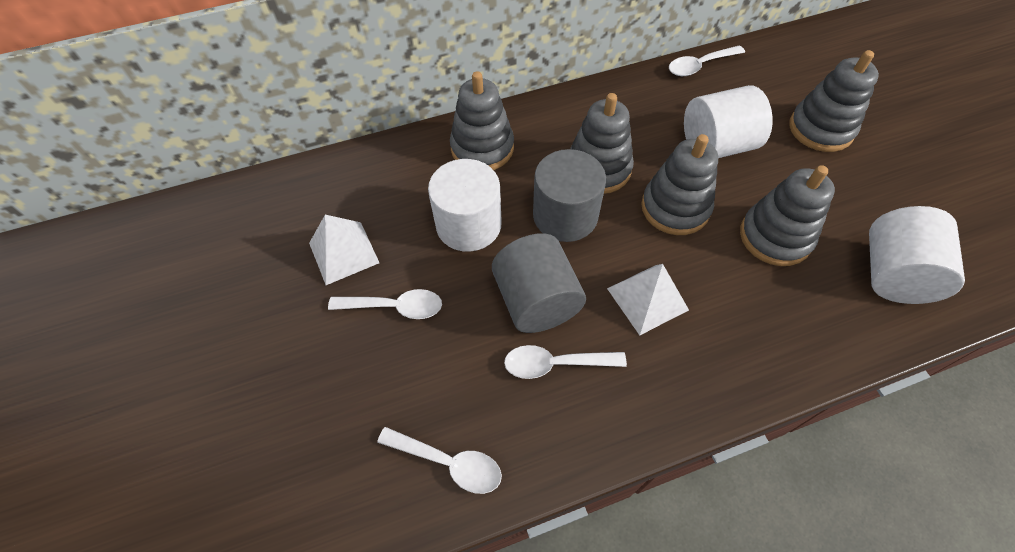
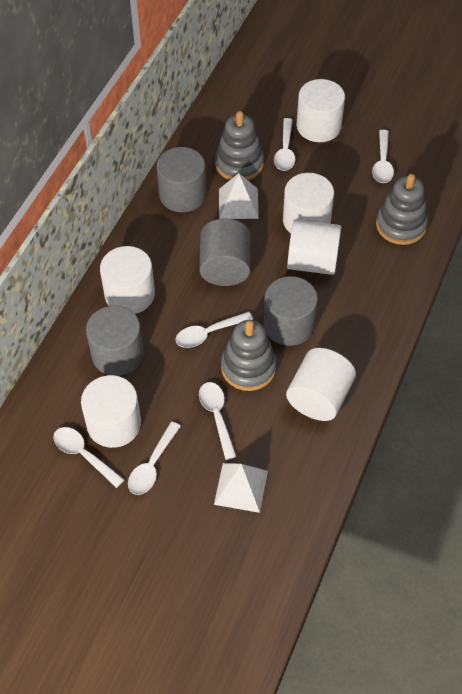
grey cylinder: 2 -> 4
grey stacking toy: 5 -> 3
white cylinder: 3 -> 6
white spoon: 4 -> 6

